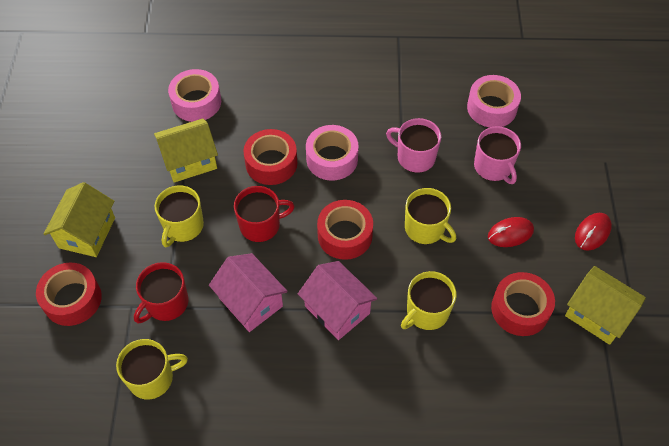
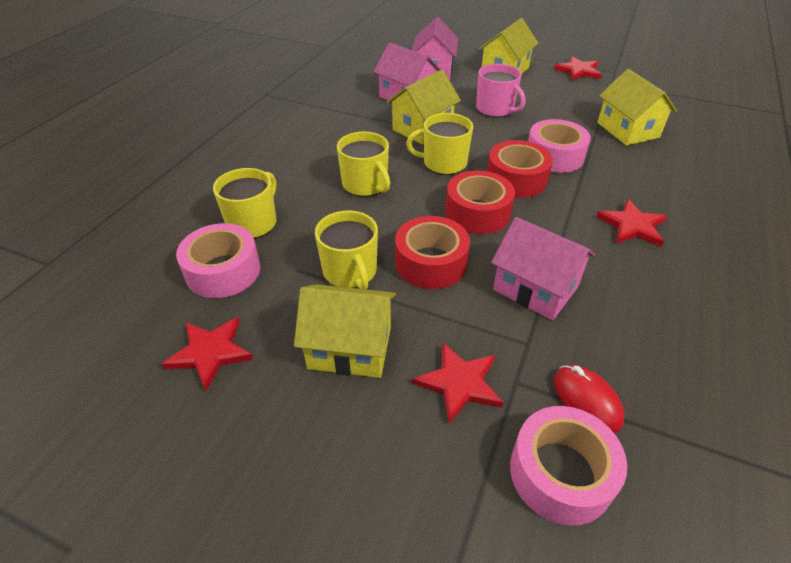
pink house: 2 -> 3
pink mug: 2 -> 1
red mouse: 2 -> 1
red mug: 2 -> 0
red star: 0 -> 4
red tape: 4 -> 3
yellow house: 3 -> 4

